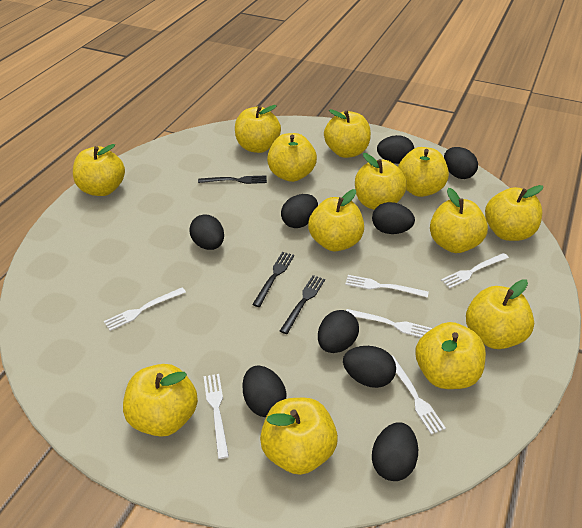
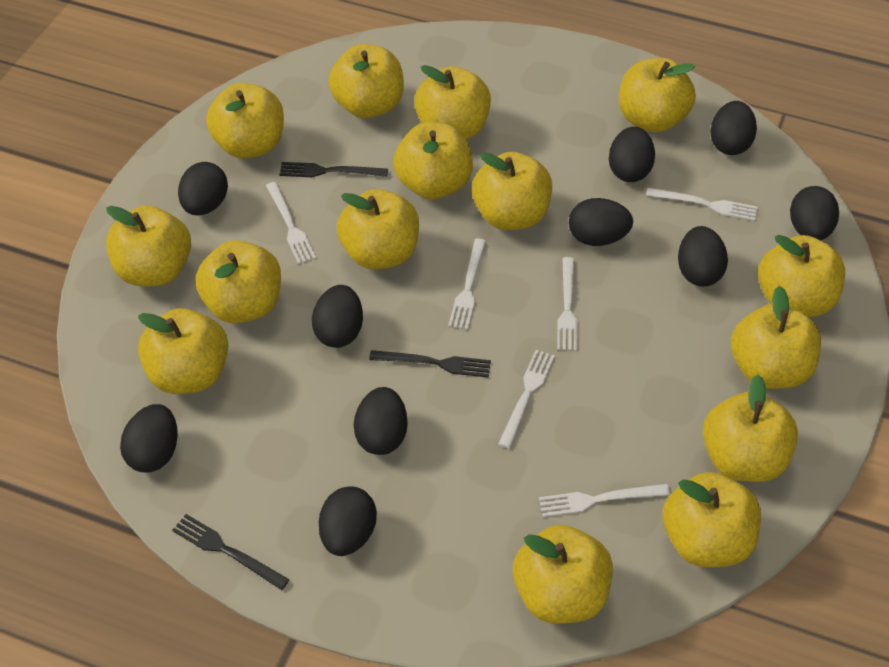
black egg: 9 -> 10
yellow apple: 13 -> 15

